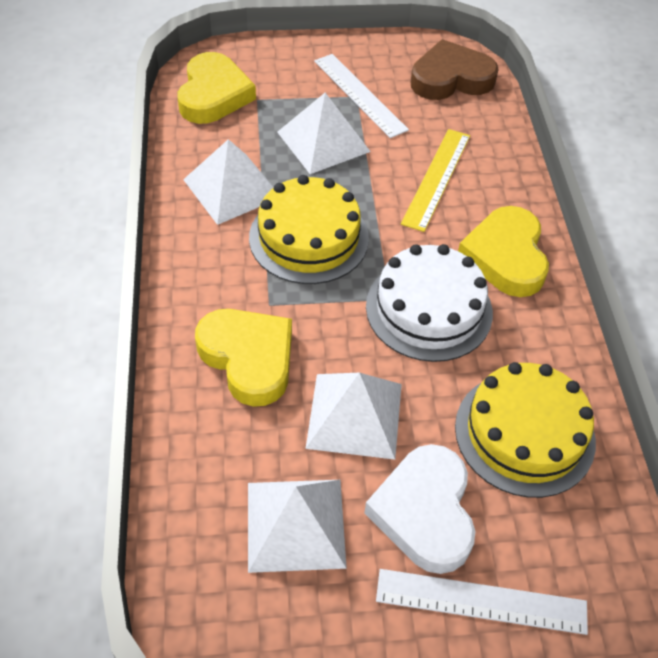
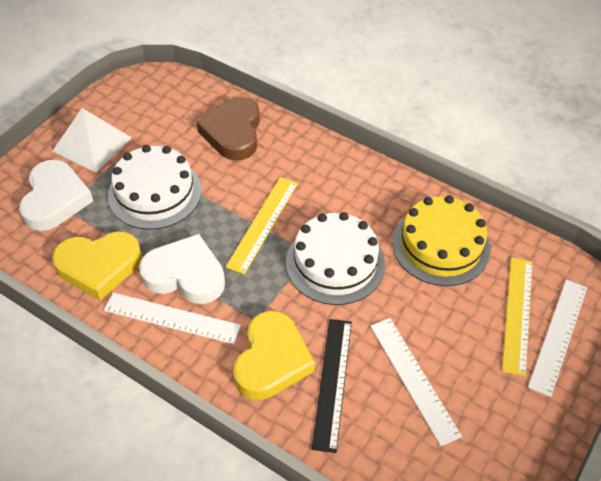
black ruler: 0 -> 1
white cake: 1 -> 2
white heart: 1 -> 2
white pyramid: 4 -> 1
white ruler: 2 -> 3
yellow cake: 2 -> 1
yellow heart: 3 -> 2
yellow ruler: 1 -> 2

